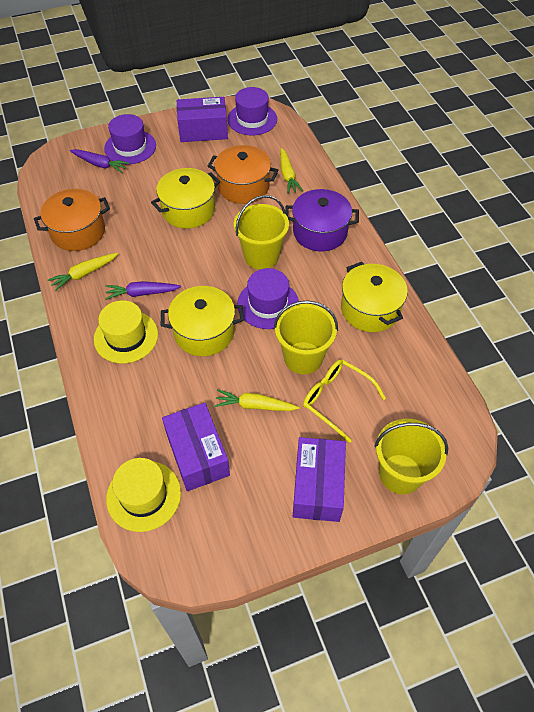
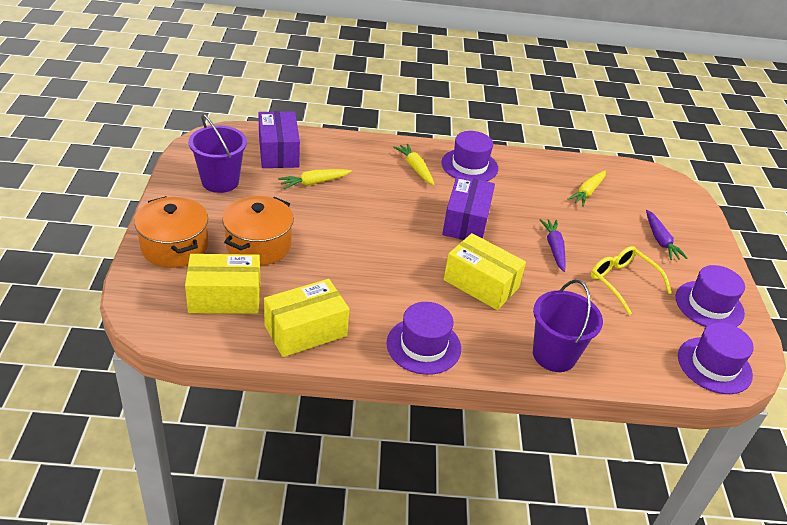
purple box: 3 -> 2
purple bucket: 0 -> 2
purple hat: 3 -> 4
purple pot: 1 -> 0
yellow box: 0 -> 3
yellow bucket: 3 -> 0
yellow hat: 2 -> 0
yellow pot: 3 -> 0

